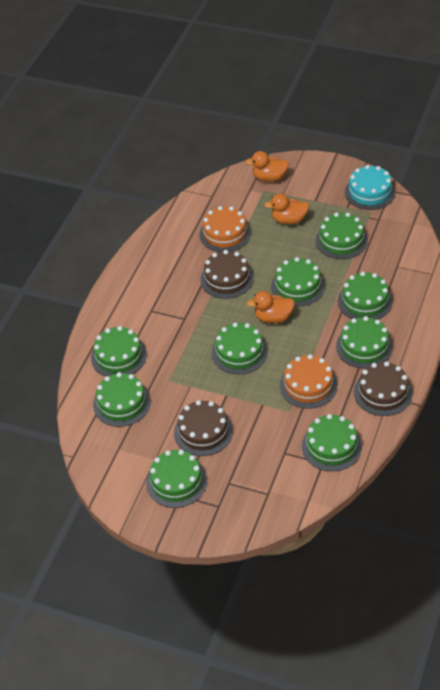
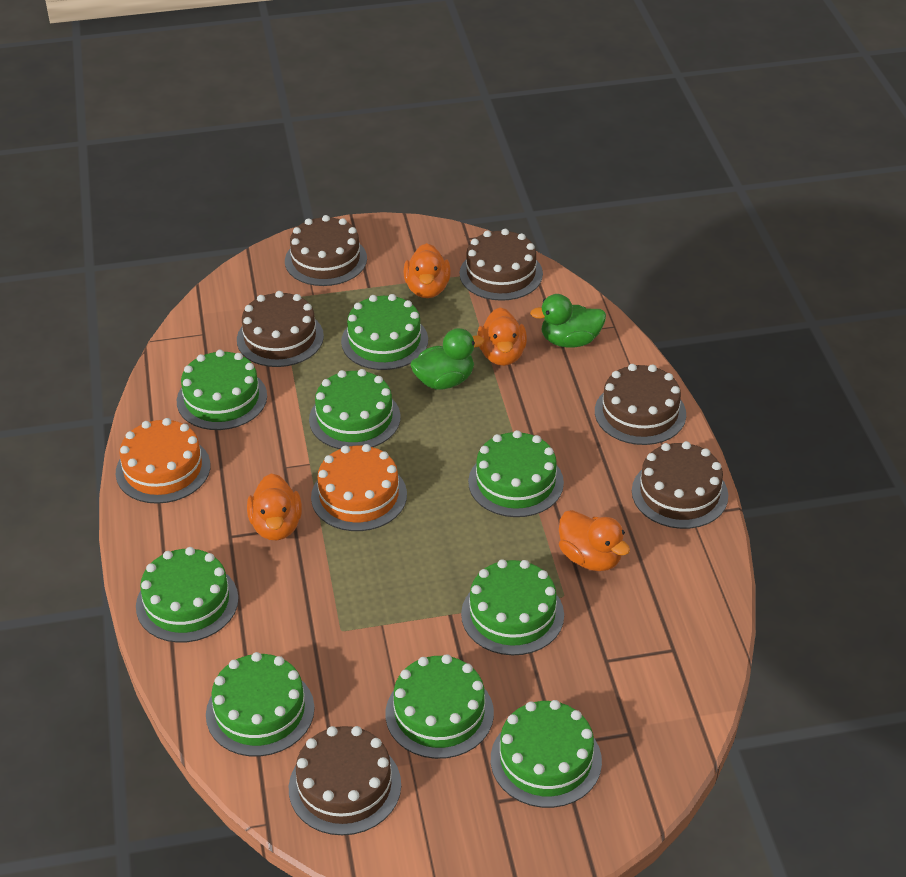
brown cake: 3 -> 6
green duck: 0 -> 2
orange duck: 3 -> 4
turquoise cake: 1 -> 0

